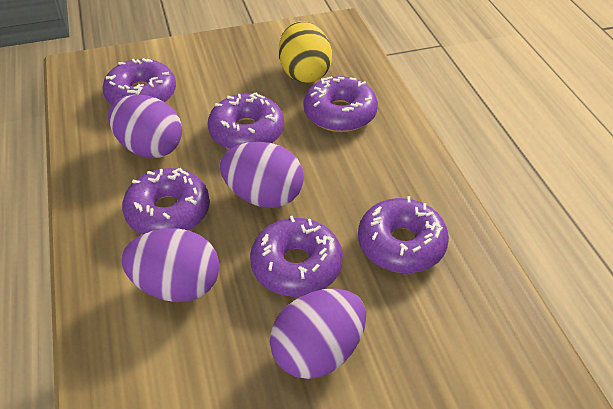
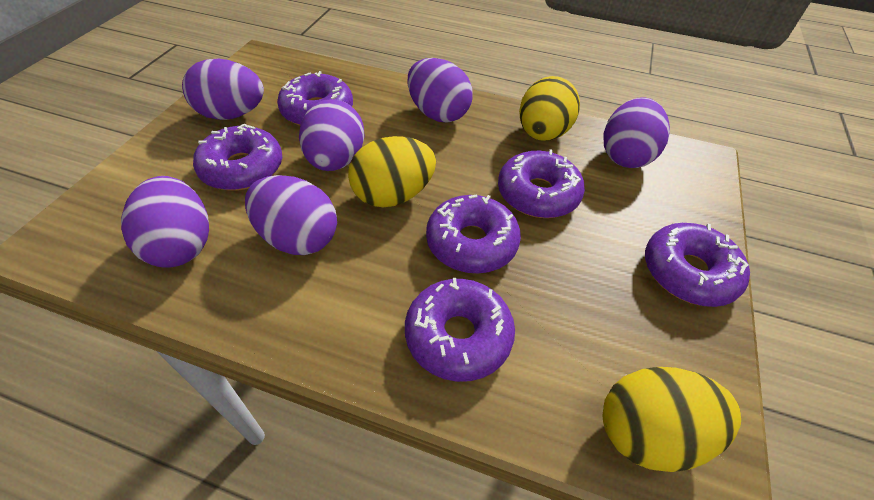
purple egg: 4 -> 6
yellow egg: 1 -> 3

